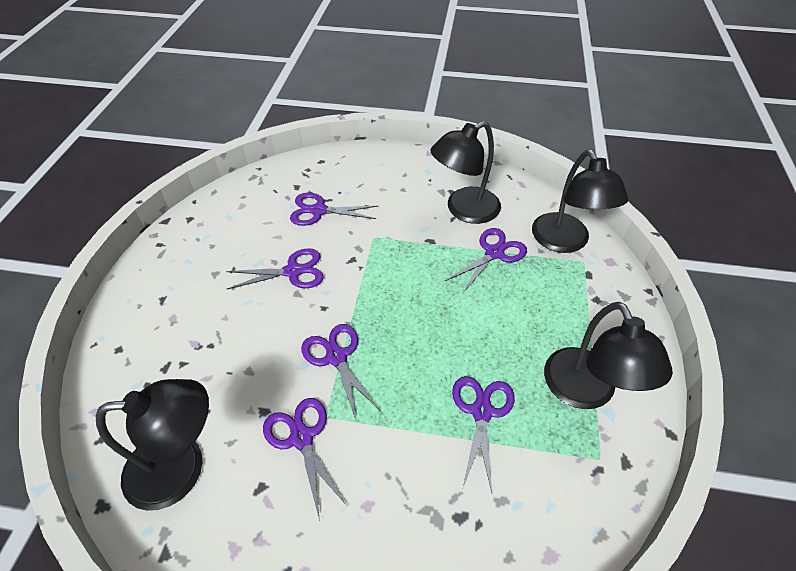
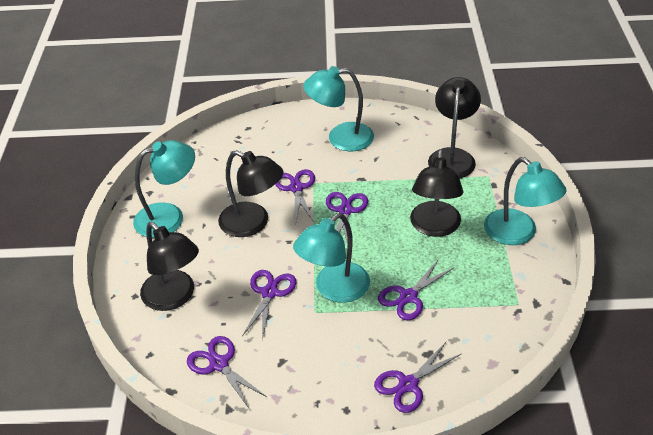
turquoise lamp: 0 -> 4

